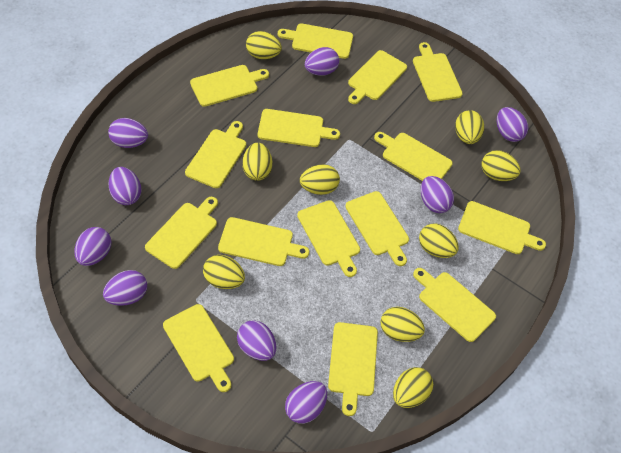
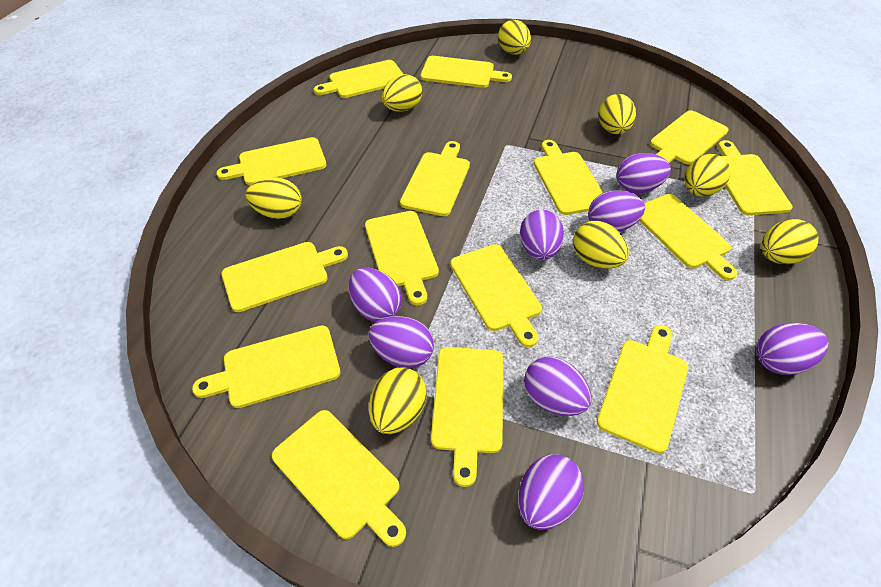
purple egg: 9 -> 8
yellow egg: 9 -> 8

